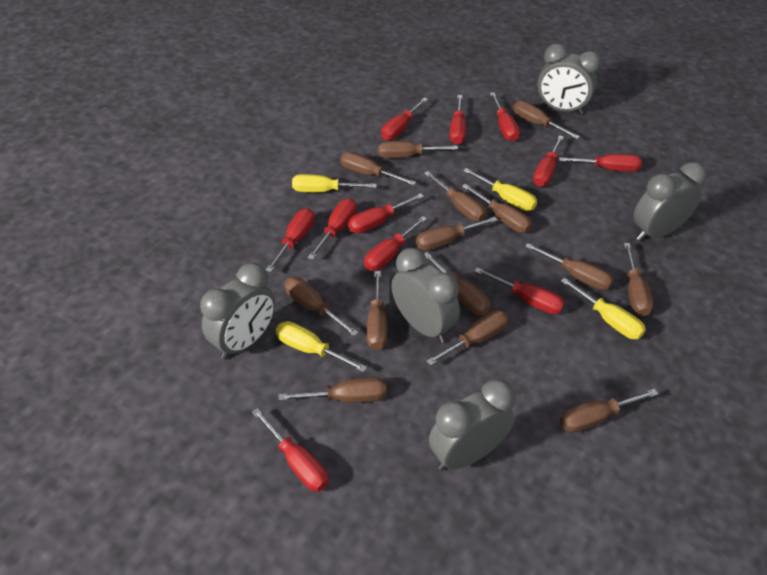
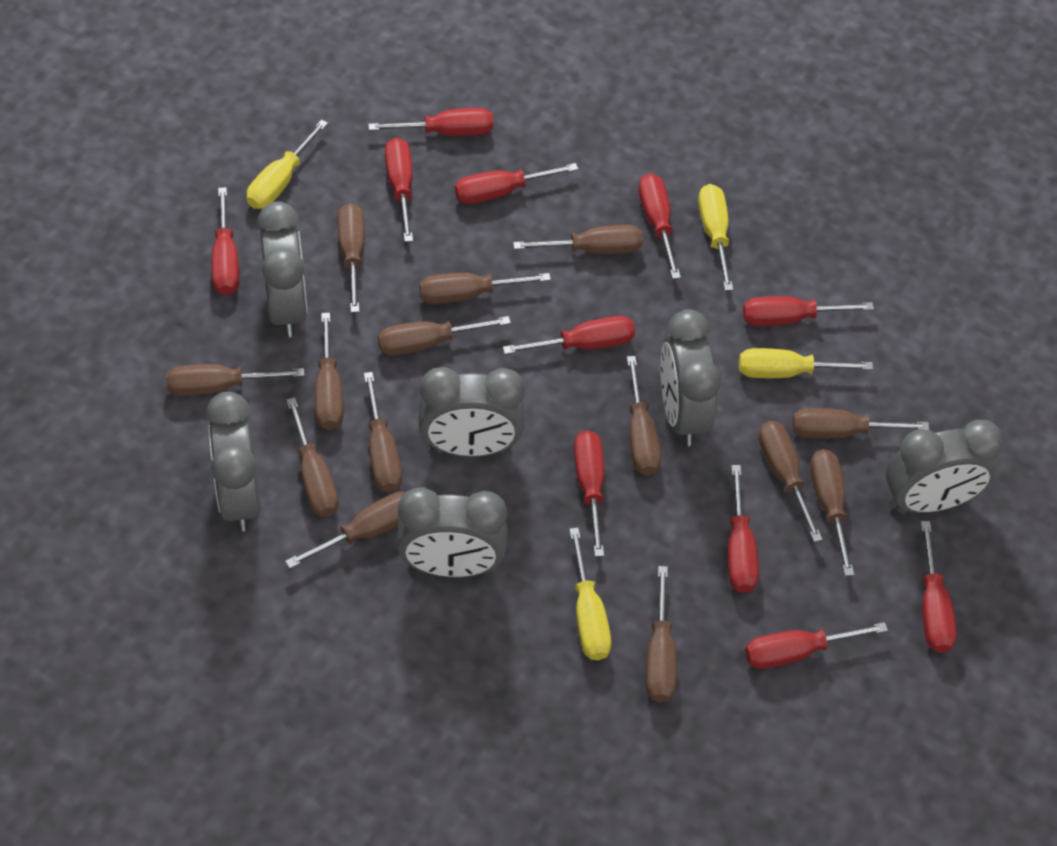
grey clock: 5 -> 6

